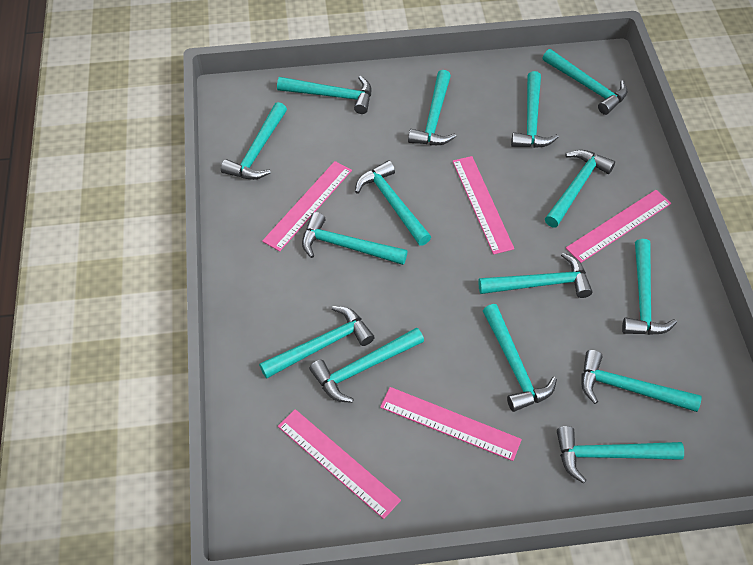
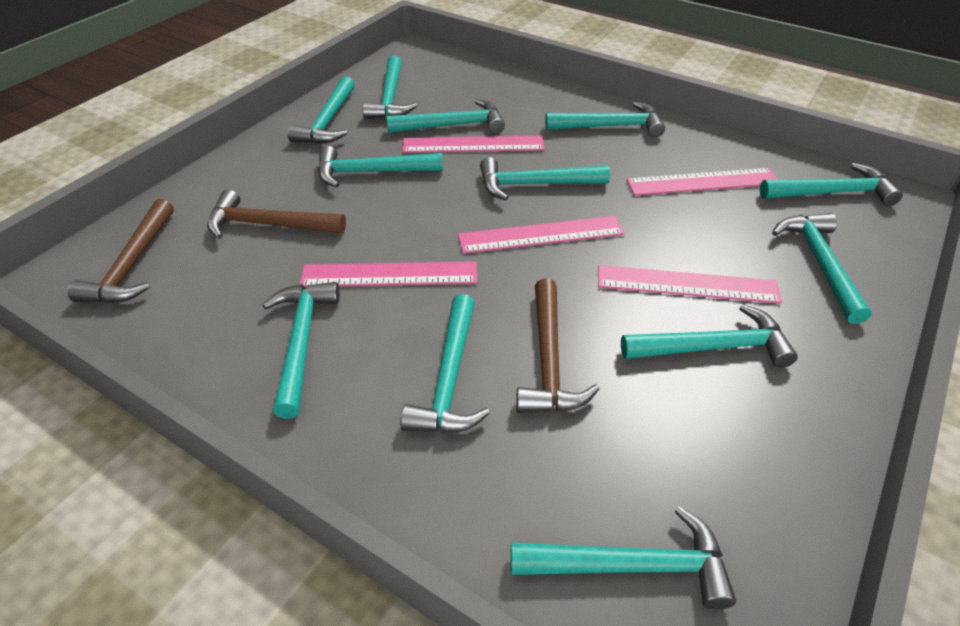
brown hammer: 0 -> 3
turquoise hammer: 15 -> 12

